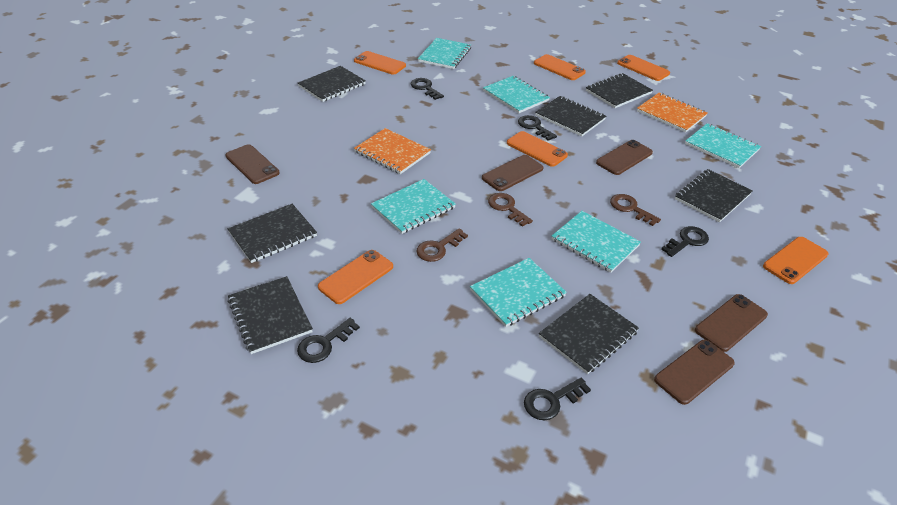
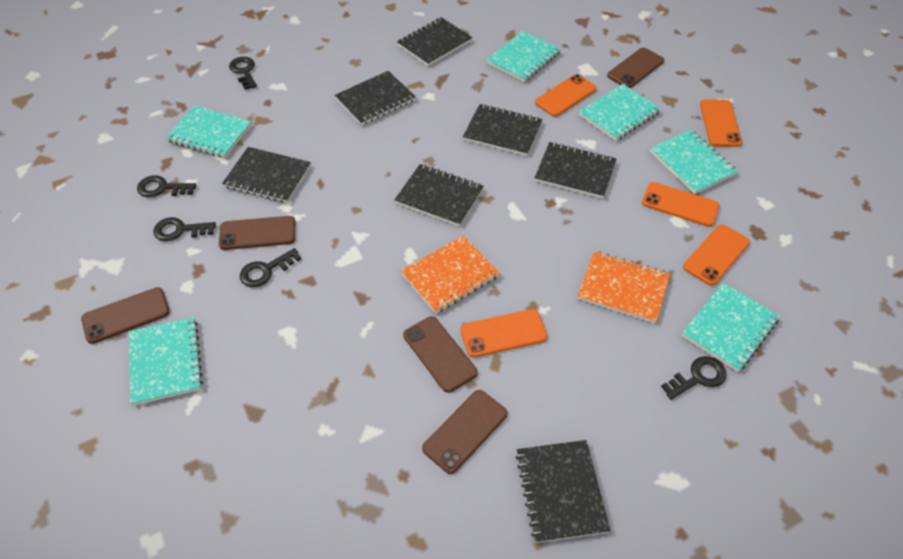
brown key: 3 -> 0
orange phone: 6 -> 5

